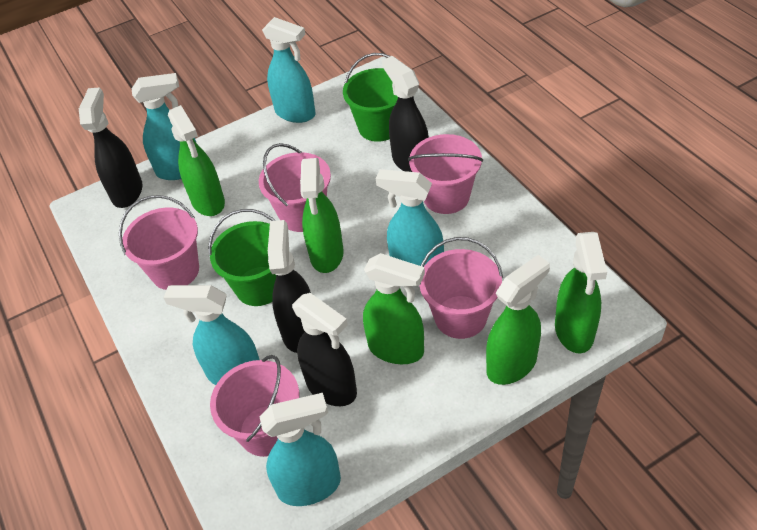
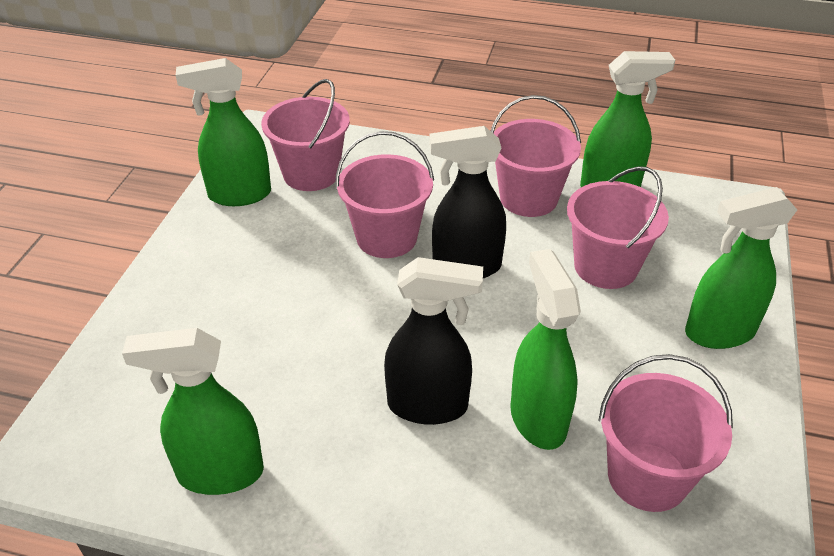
black spray bottle: 4 -> 2
green bucket: 2 -> 0
turquoise spray bottle: 5 -> 0

